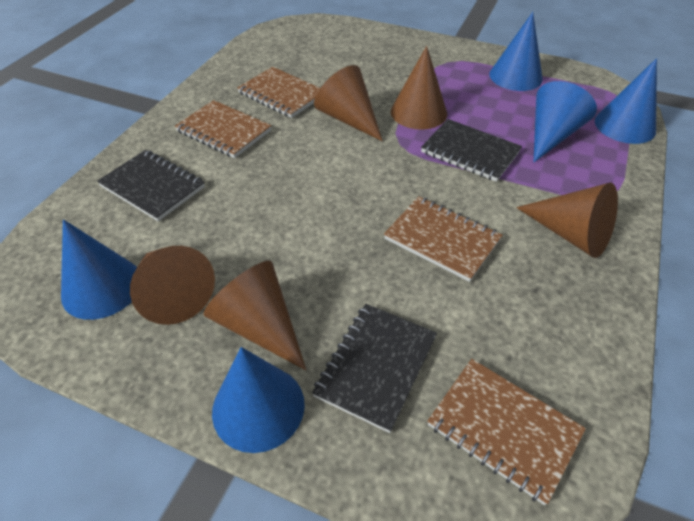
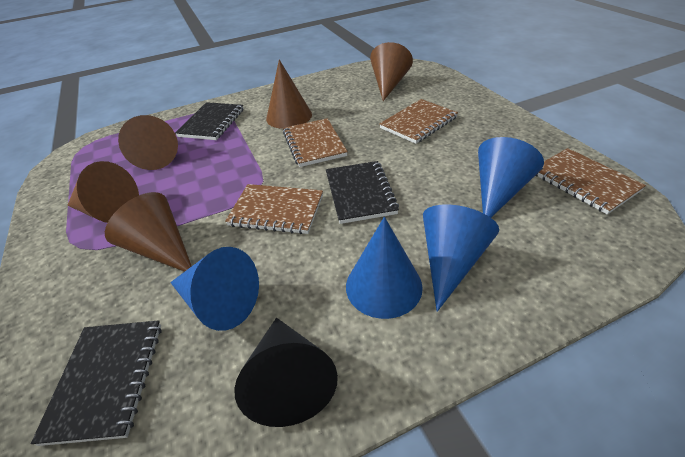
black cone: 0 -> 1
blue cone: 5 -> 4

